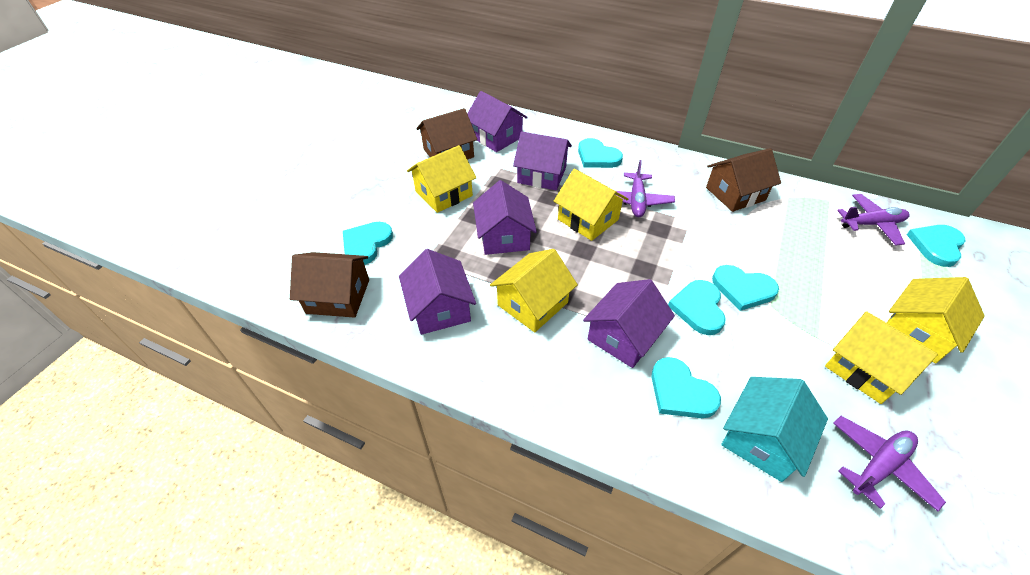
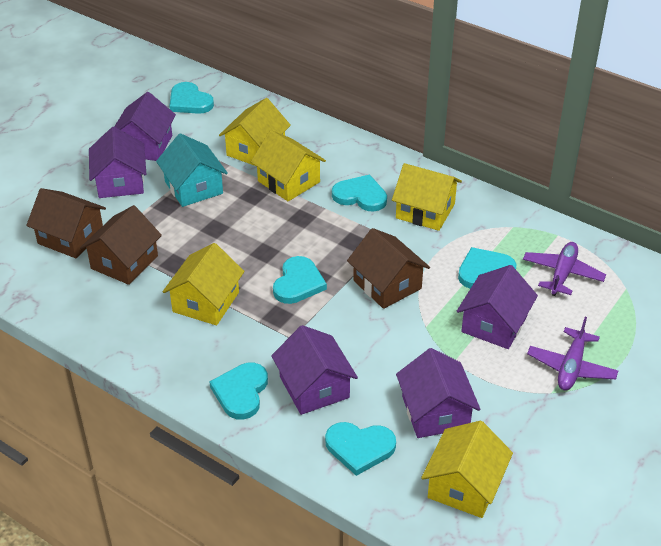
purple plane: 3 -> 2

